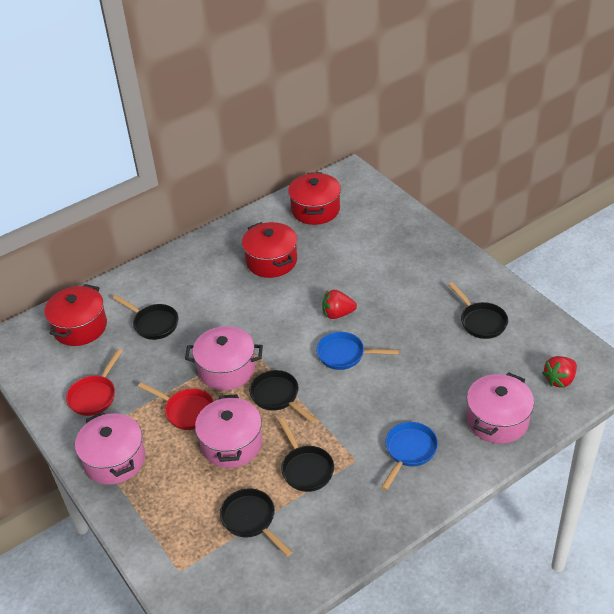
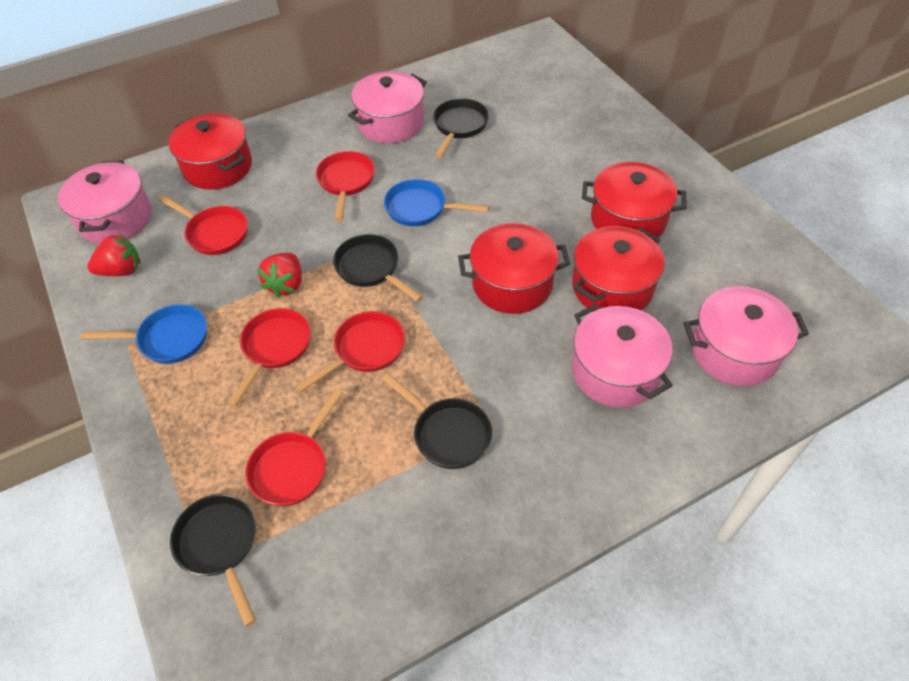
black pan: 5 -> 4
red pan: 2 -> 5
red pot: 3 -> 4

